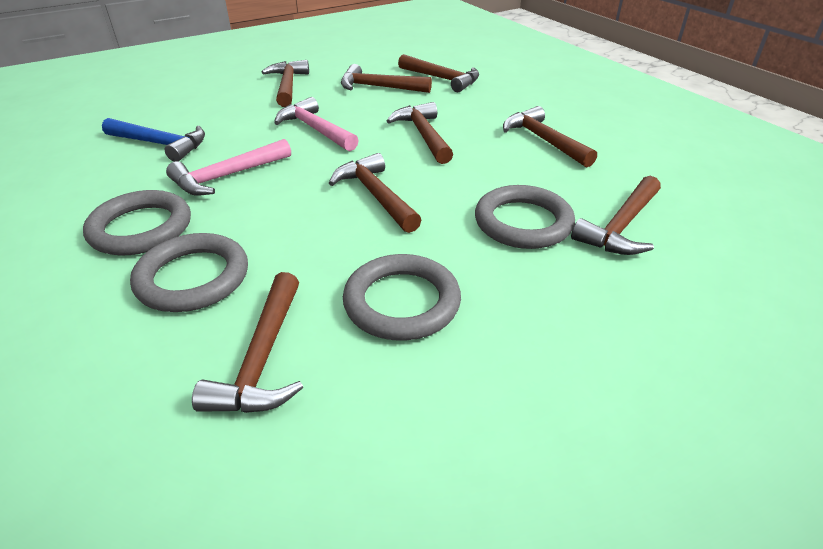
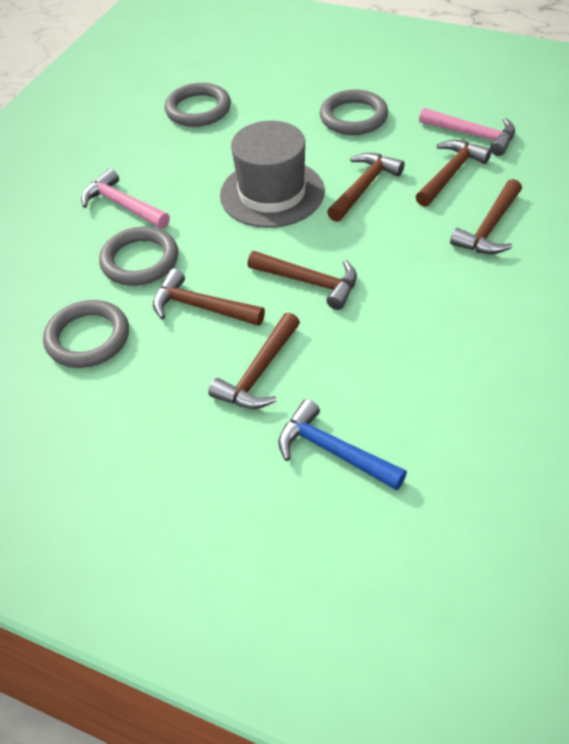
brown hammer: 8 -> 6
grey hat: 0 -> 1

